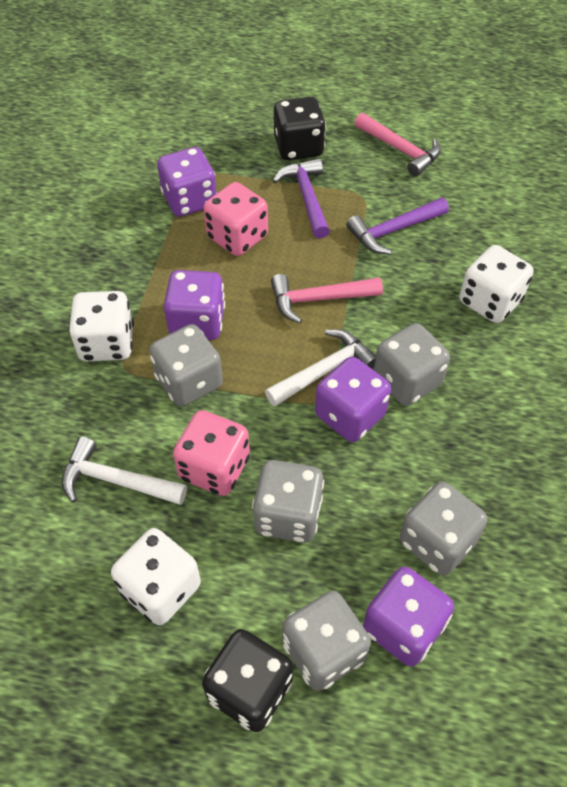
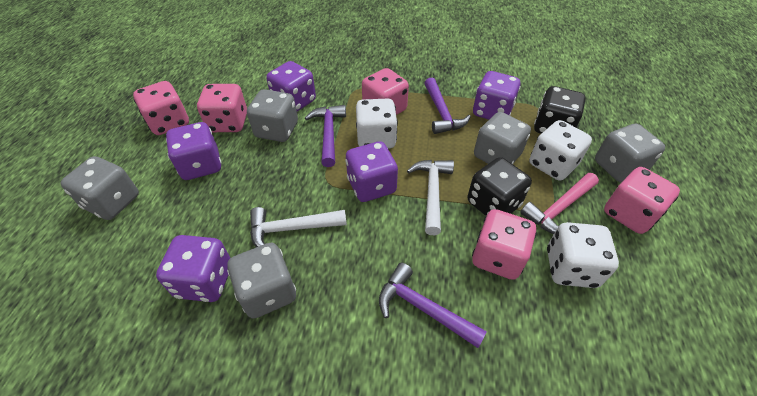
pink dice: 2 -> 5
pink hammer: 2 -> 1
purple dice: 4 -> 5
purple hammer: 2 -> 3

